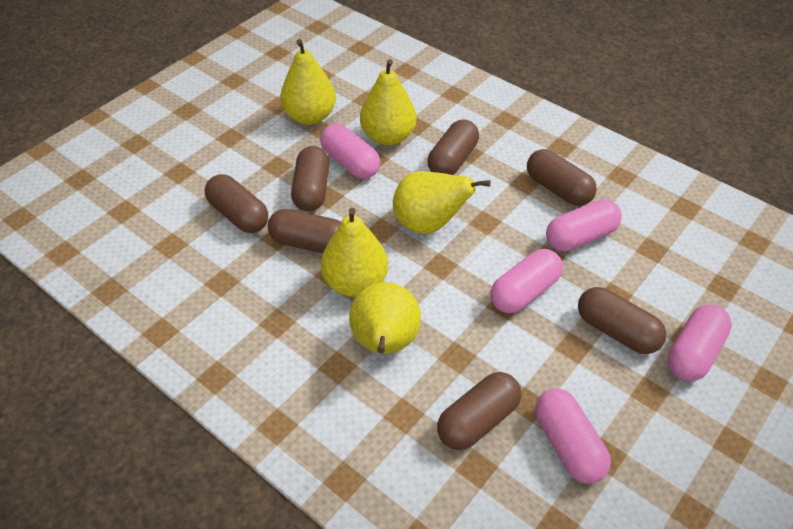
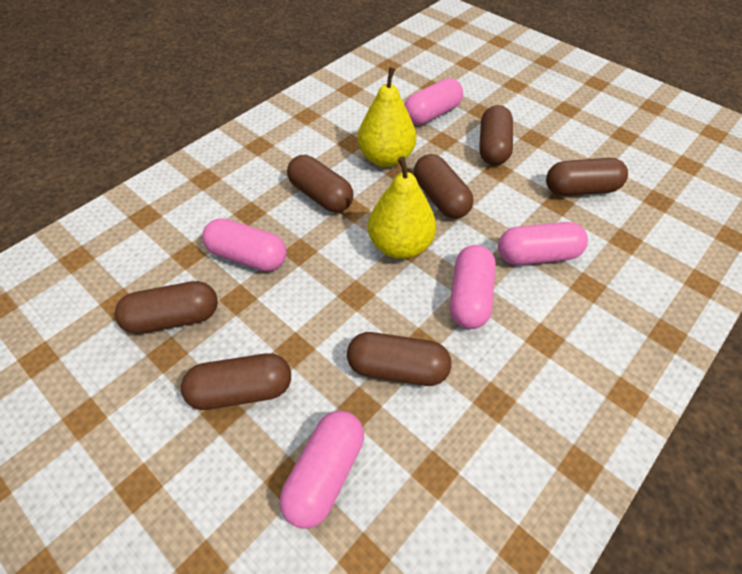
yellow pear: 5 -> 2

